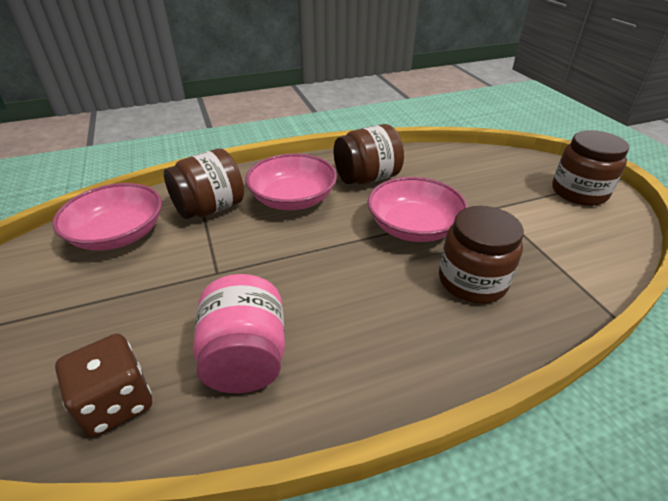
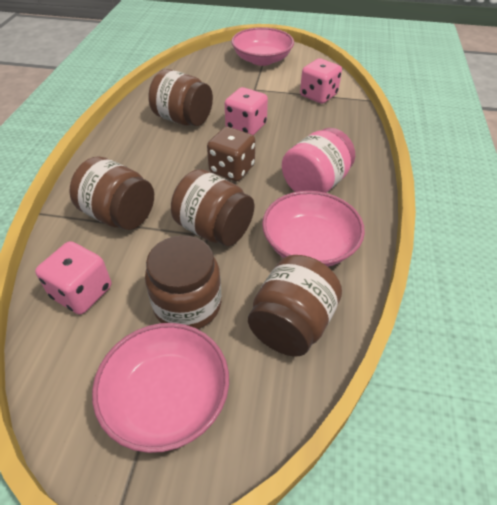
brown jar: 4 -> 5
pink dice: 0 -> 3

